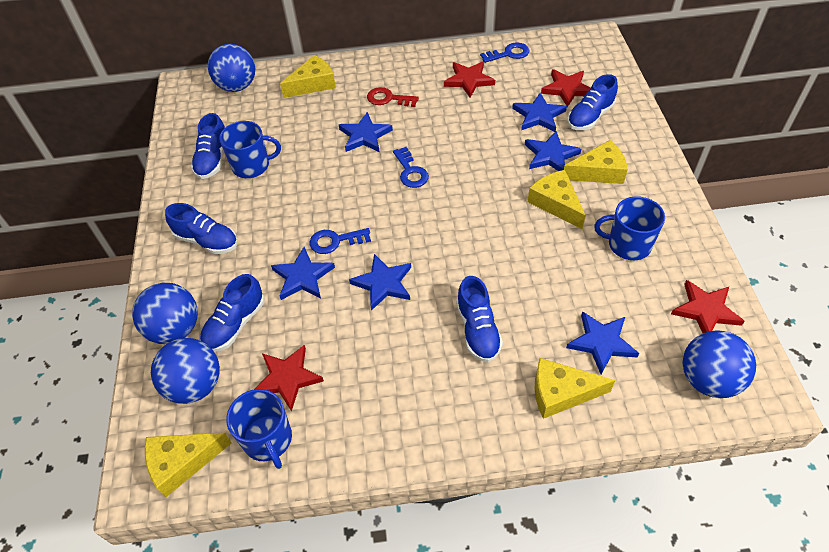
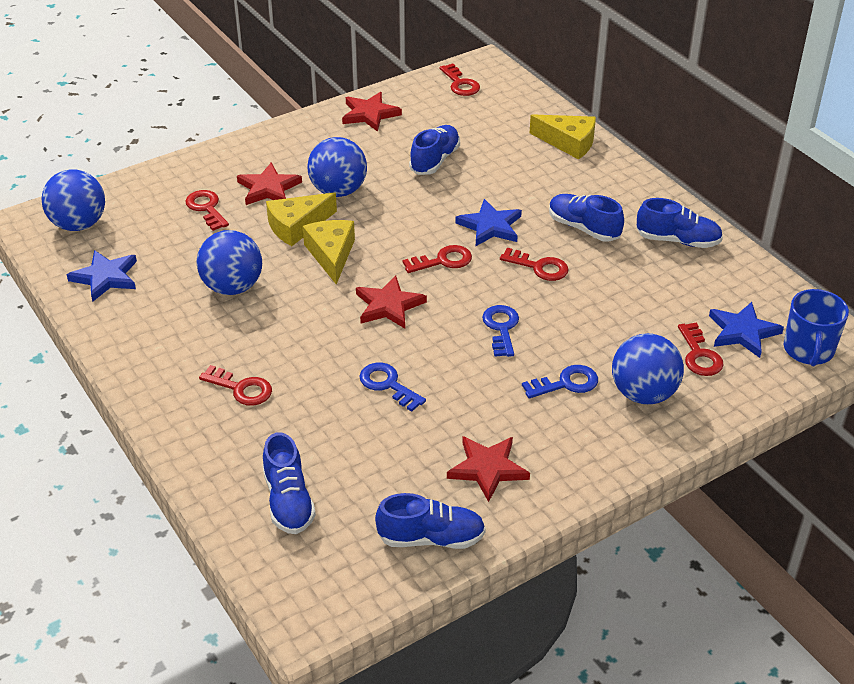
blue mug: 3 -> 1
blue star: 6 -> 3
red key: 1 -> 6
yellow cheese: 5 -> 3

